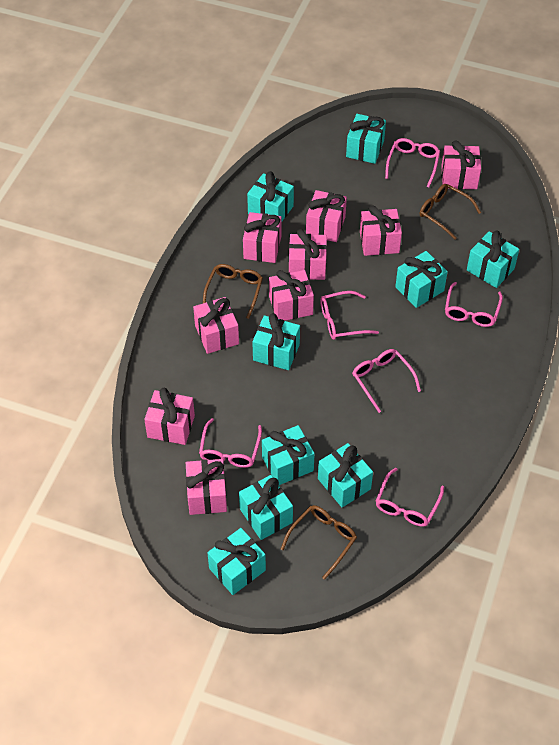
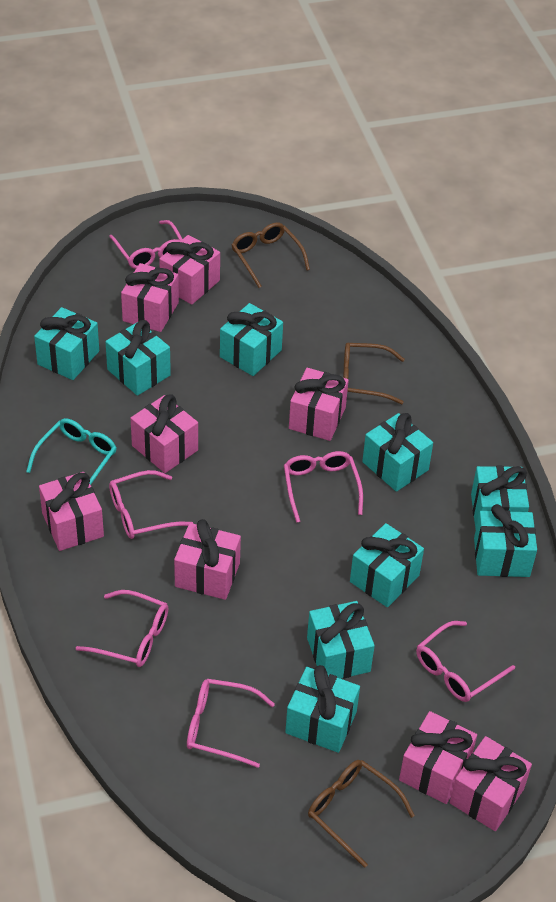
pink gift: 9 -> 8
turquoise glasses: 0 -> 1

